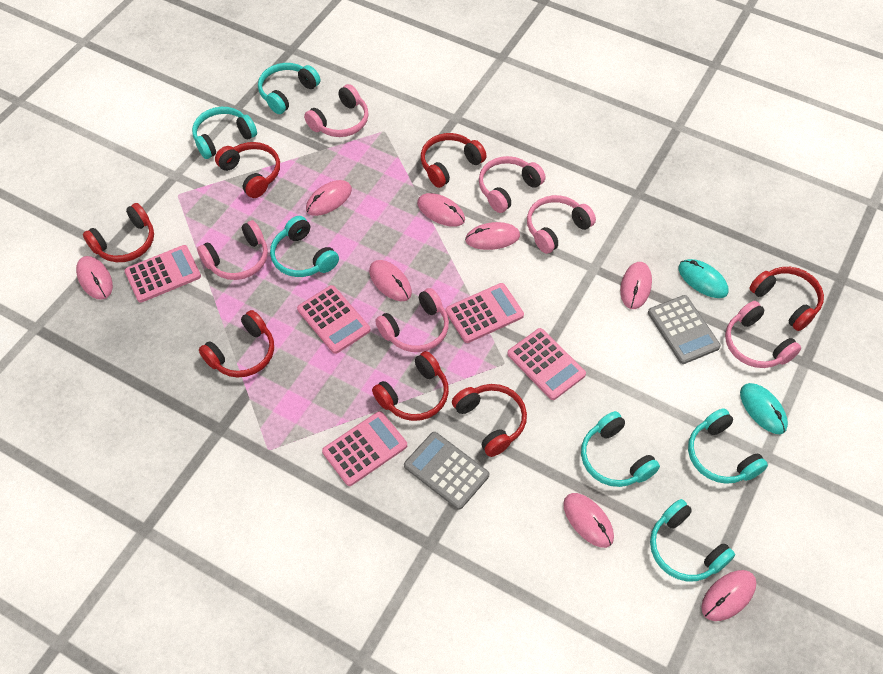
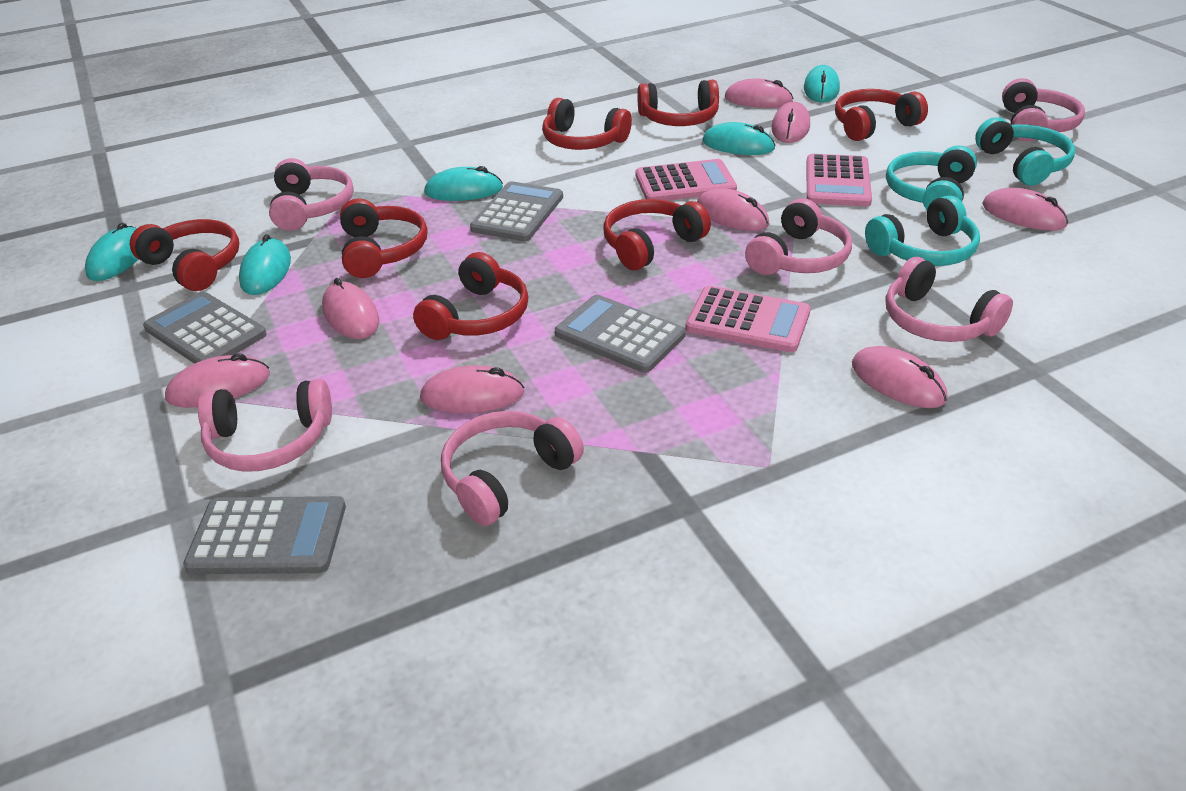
grey calculator: 2 -> 4
pink calculator: 5 -> 3
turquoise headphones: 6 -> 3
turquoise mouse: 2 -> 5

